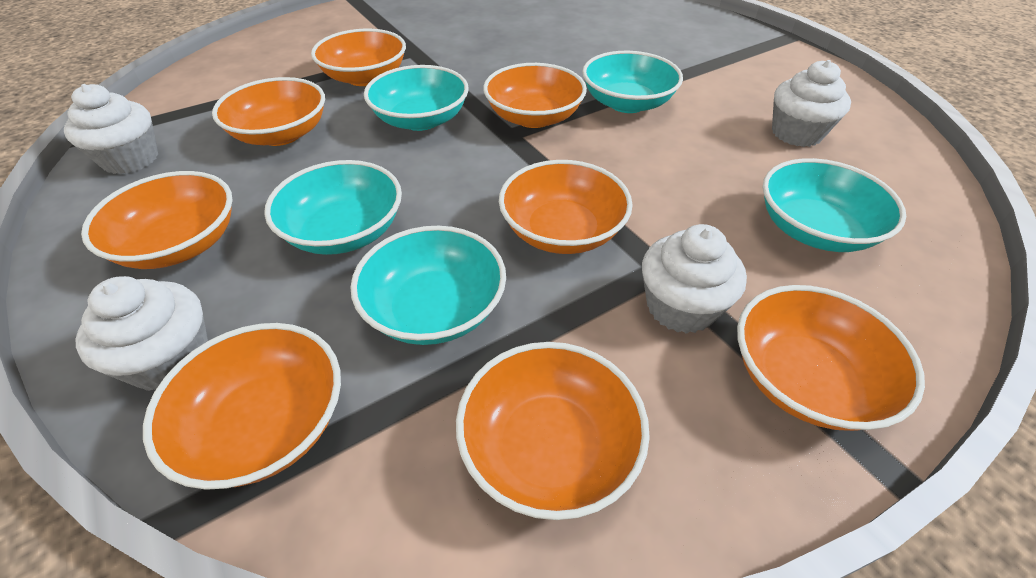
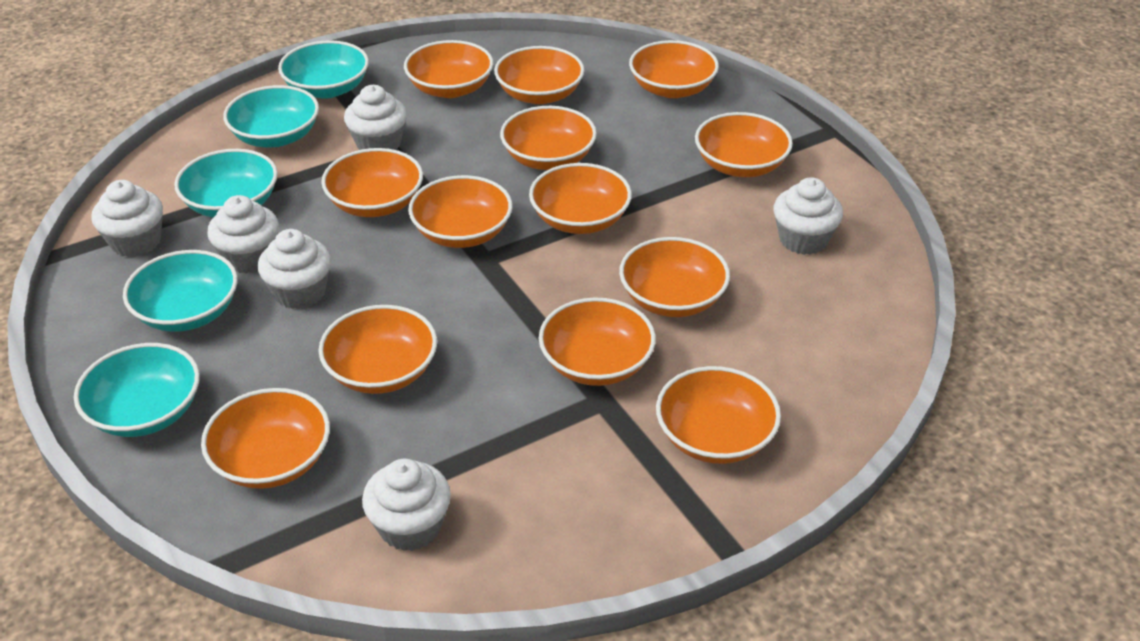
orange bowl: 8 -> 13
white cupcake: 4 -> 6

